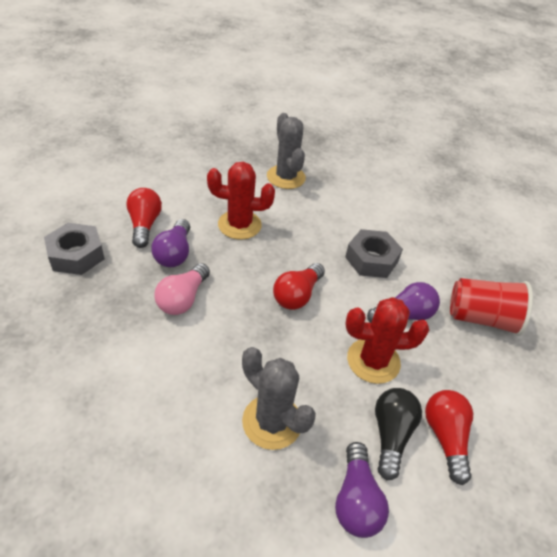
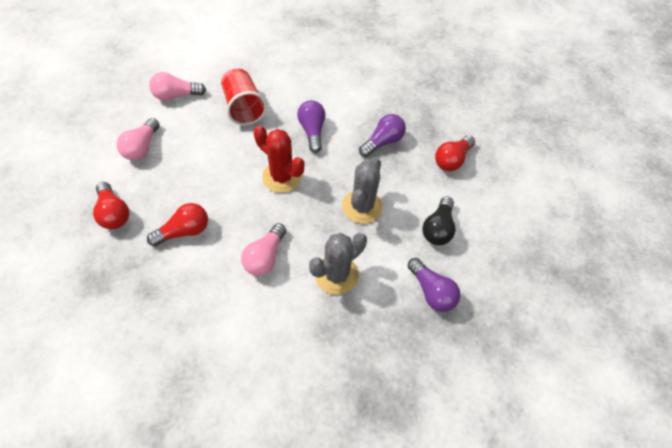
grey nut: 2 -> 0
pink light bulb: 1 -> 3
red cactus: 2 -> 1

